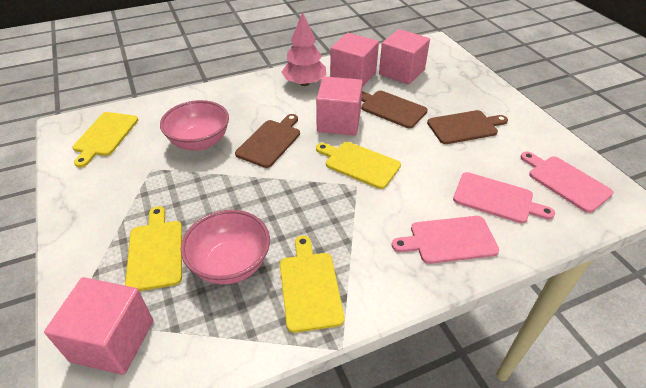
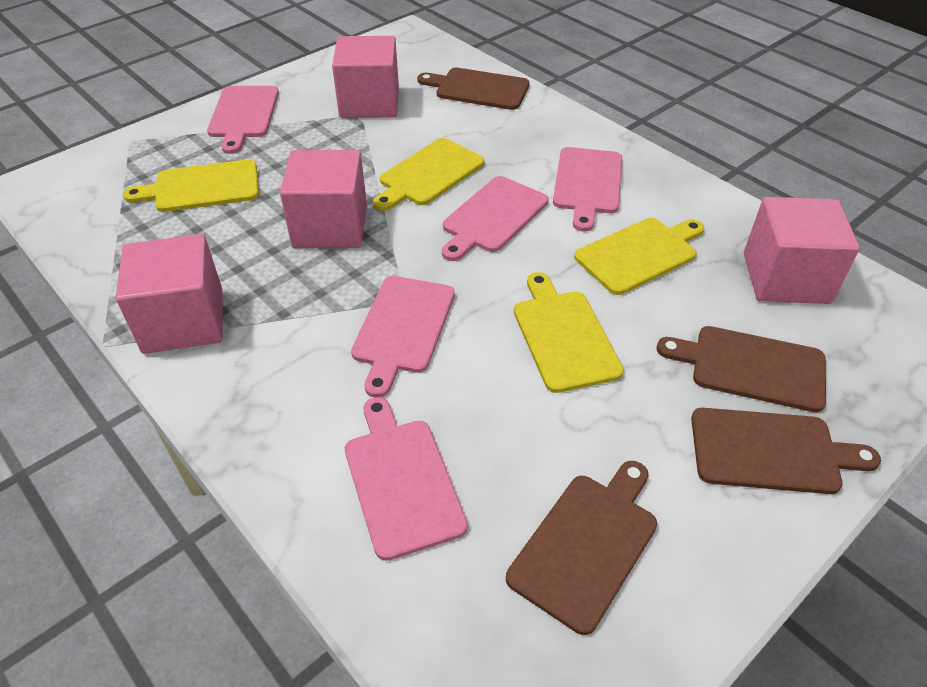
brown cutting board: 3 -> 4
pink bowl: 2 -> 0
pink cutting board: 3 -> 5
pink tree: 1 -> 0

